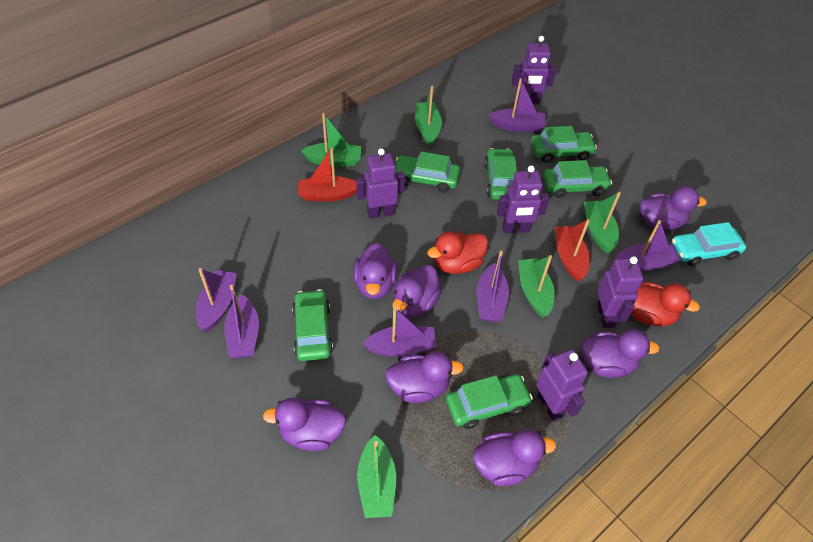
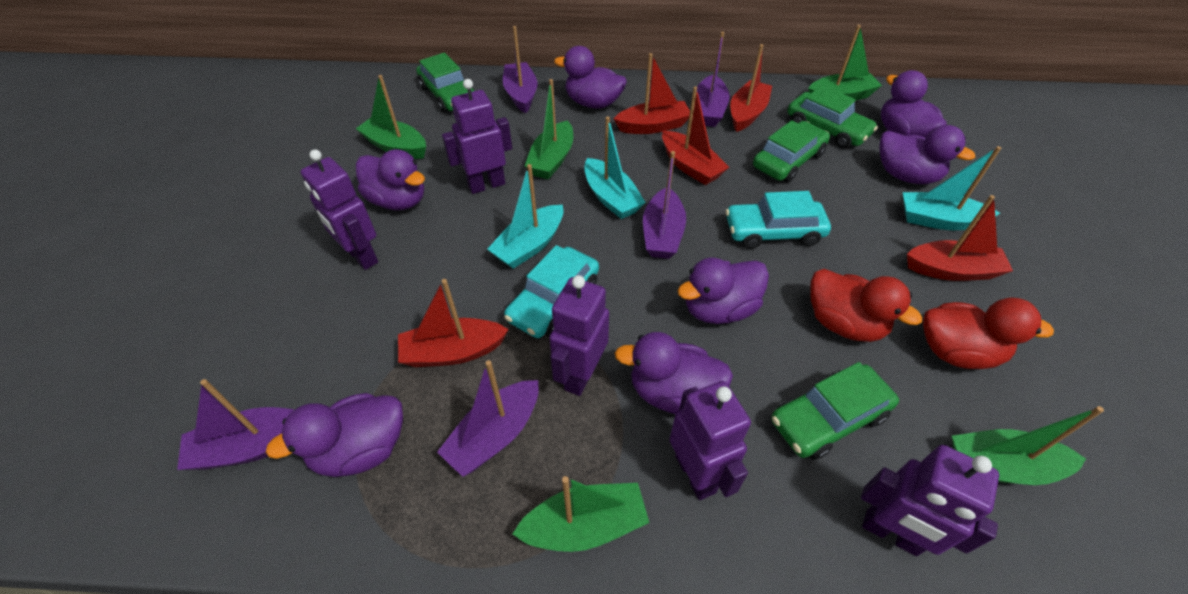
green car: 6 -> 4
purple boat: 6 -> 5
red boat: 2 -> 5
turquoise boat: 0 -> 3
turquoise car: 1 -> 2

